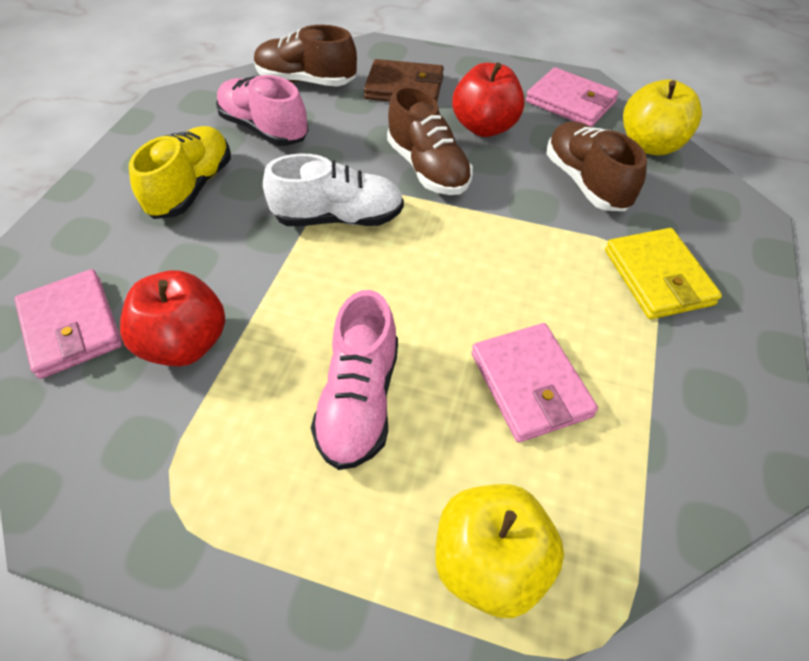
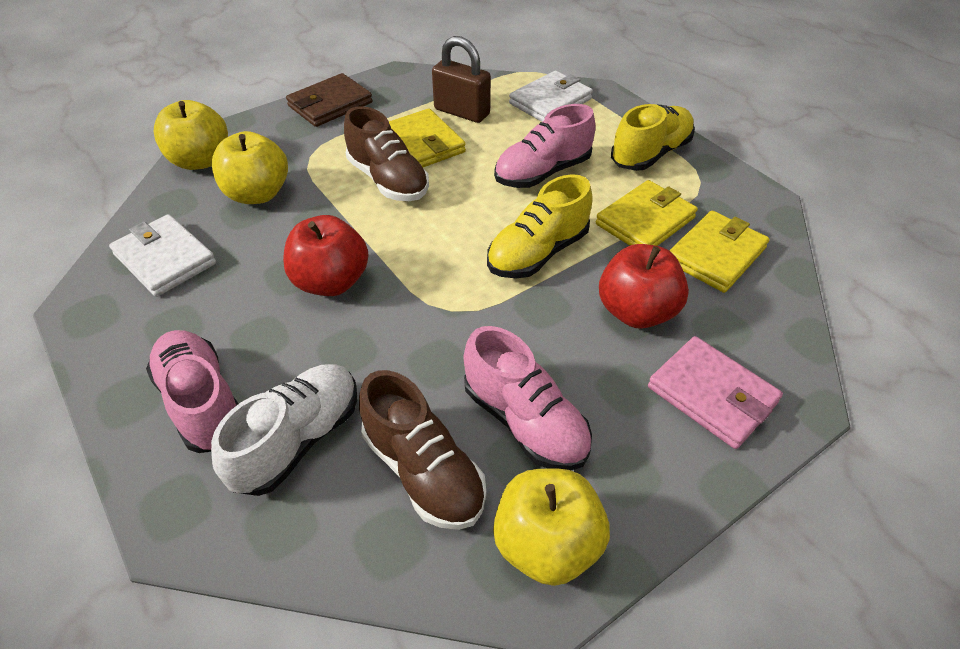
brown padlock: 0 -> 1
brown shoe: 3 -> 2
pink shoe: 2 -> 3
pink wallet: 3 -> 1
white wallet: 0 -> 2
yellow apple: 2 -> 3
yellow shoe: 1 -> 2
yellow wallet: 1 -> 3

